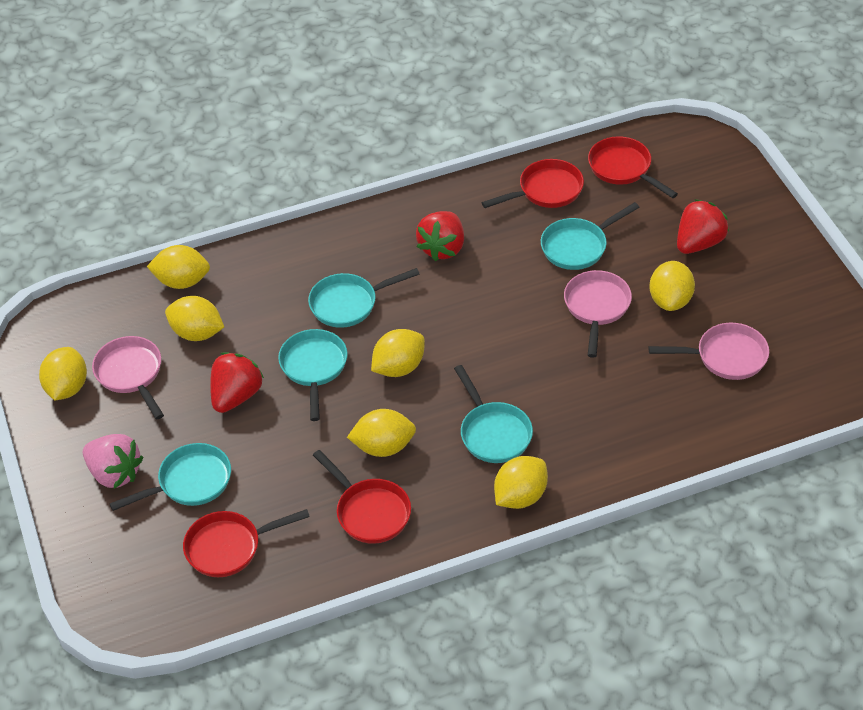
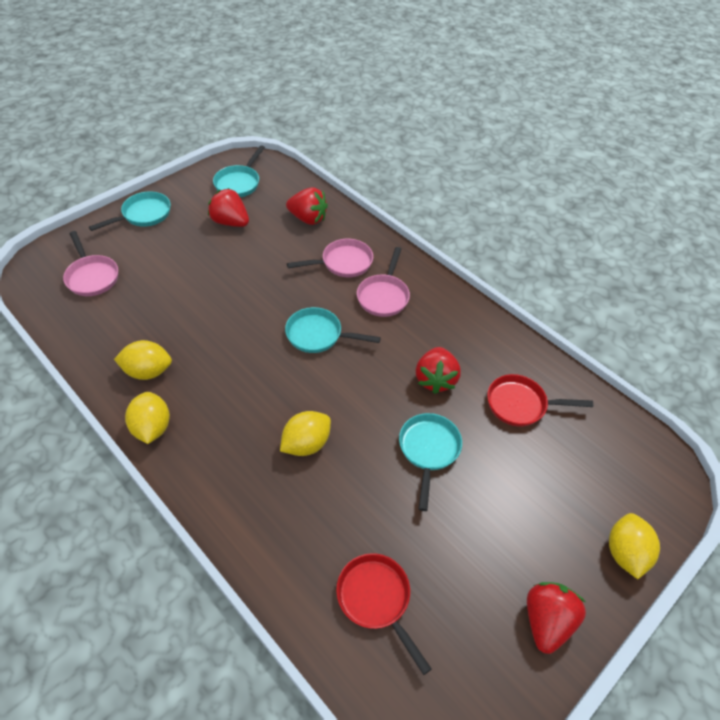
pink strawberry: 1 -> 0
red pan: 4 -> 2
red strawberry: 3 -> 4
turquoise pan: 5 -> 4
yellow lemon: 7 -> 4

